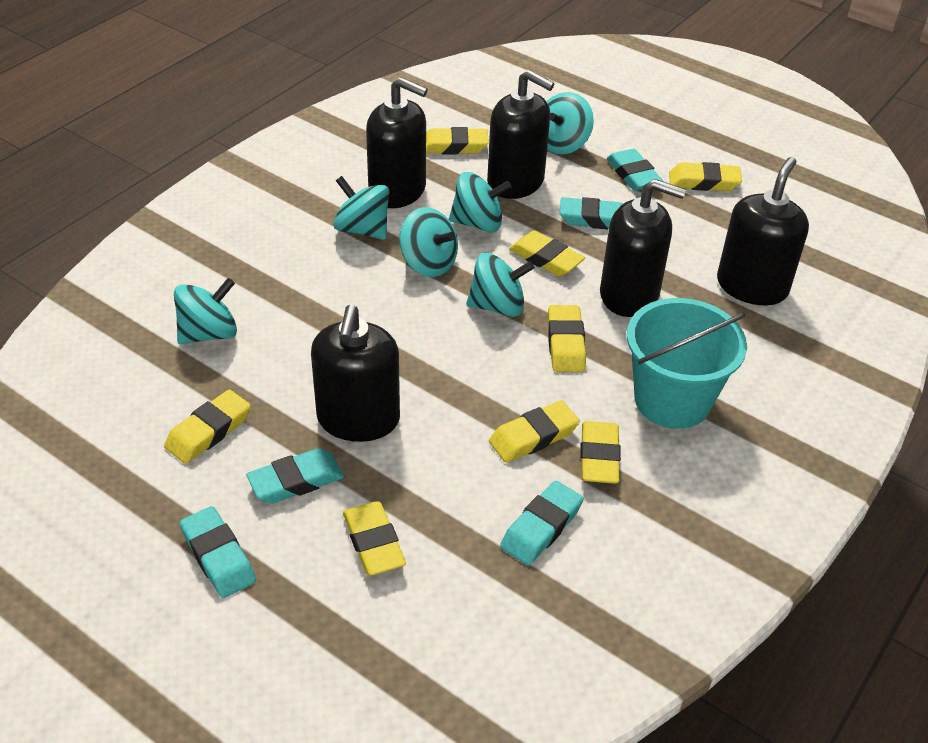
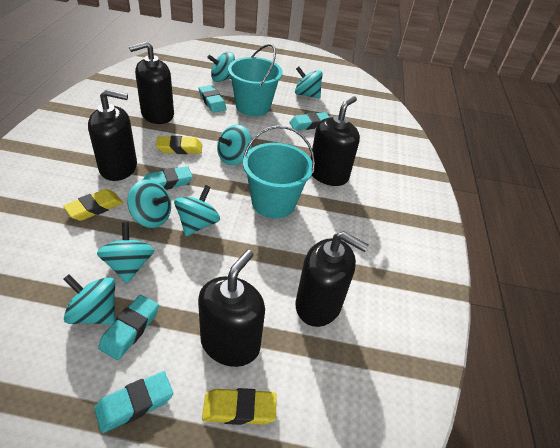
turquoise bucket: 1 -> 2
turquoise spinning top: 6 -> 7
yellow eraser: 8 -> 3

